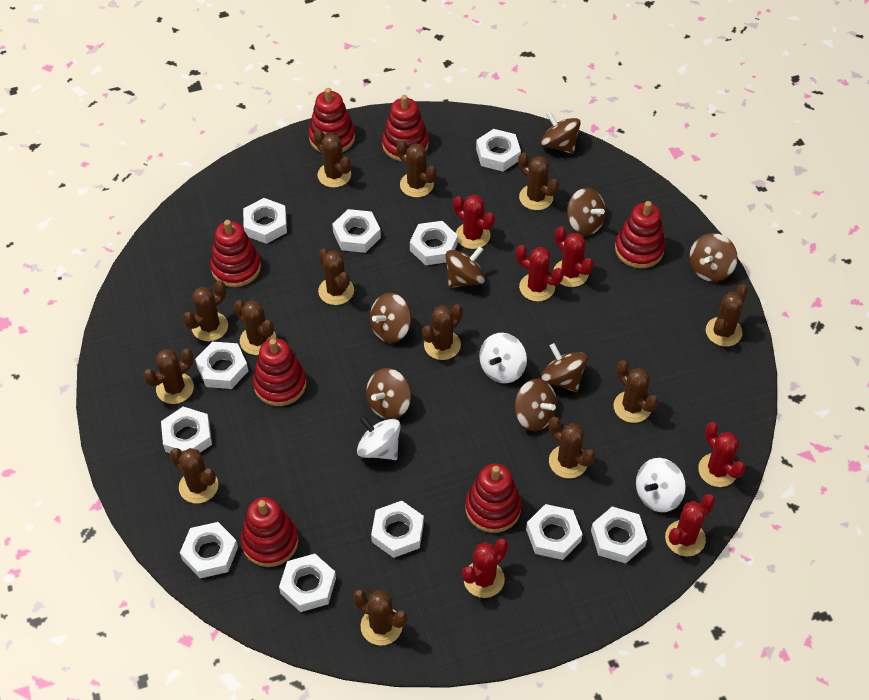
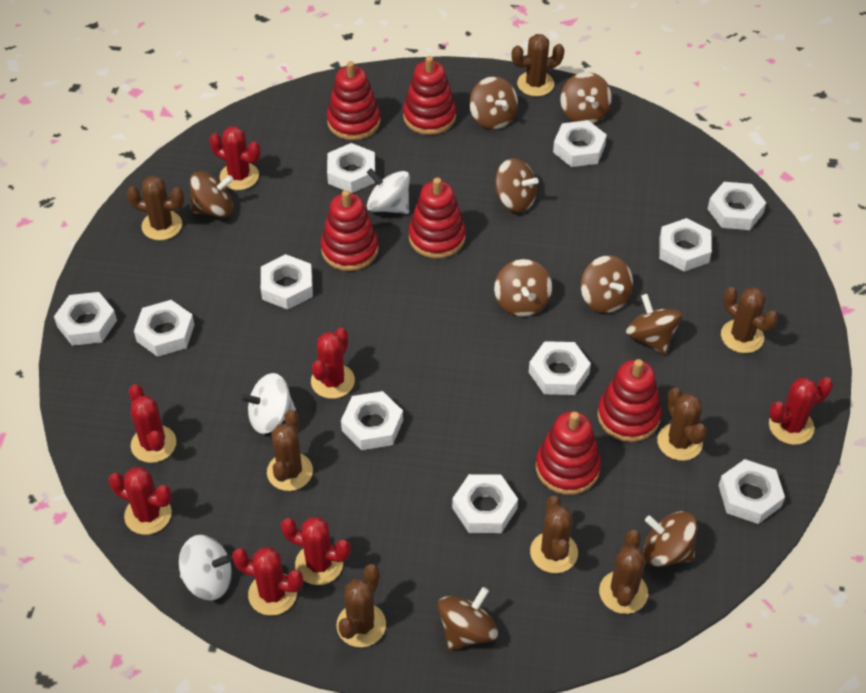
brown cactus: 13 -> 8
brown spinning top: 8 -> 9
red cactus: 6 -> 7
red stacking toy: 7 -> 6

